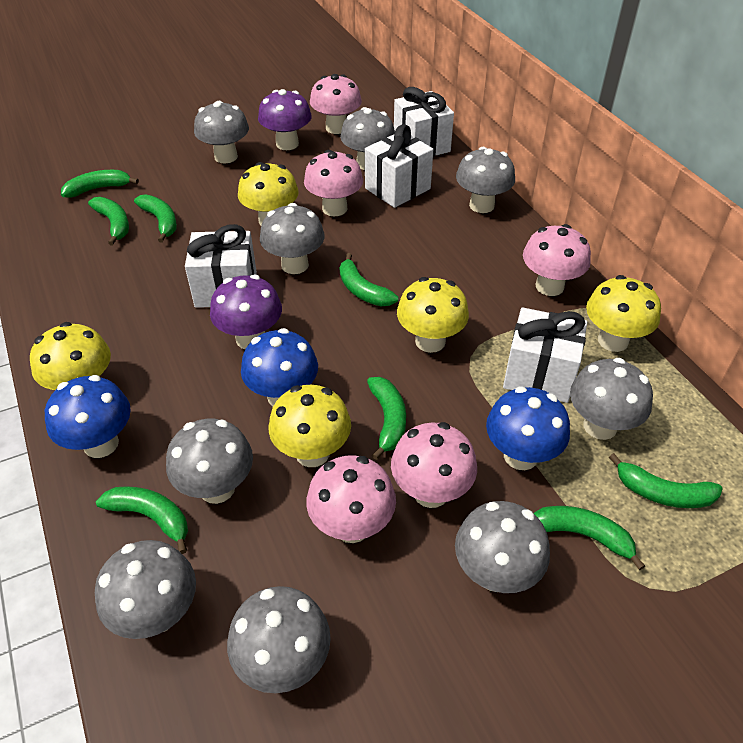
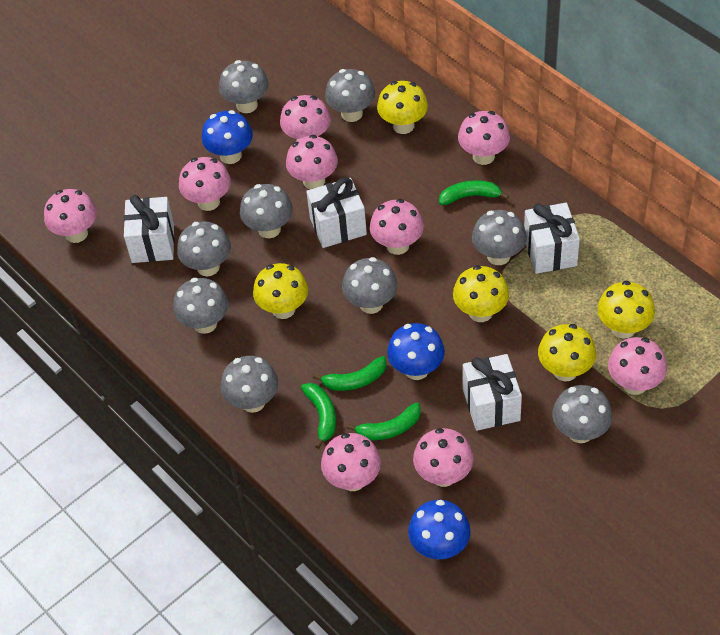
green banana: 8 -> 4
pink mushroom: 5 -> 9
purple mushroom: 2 -> 0

